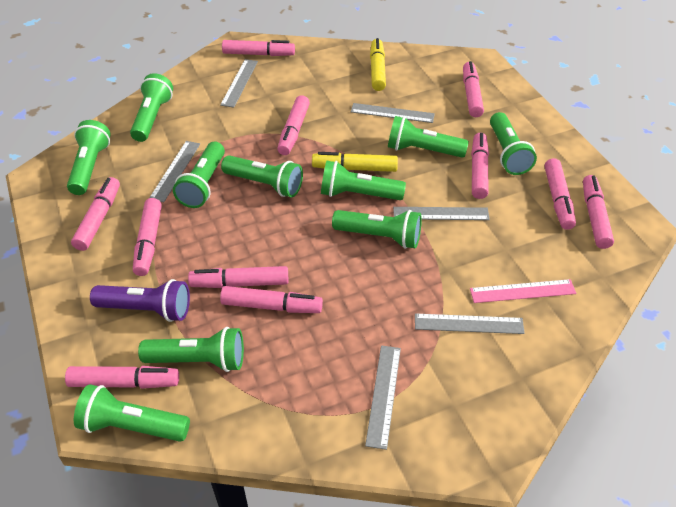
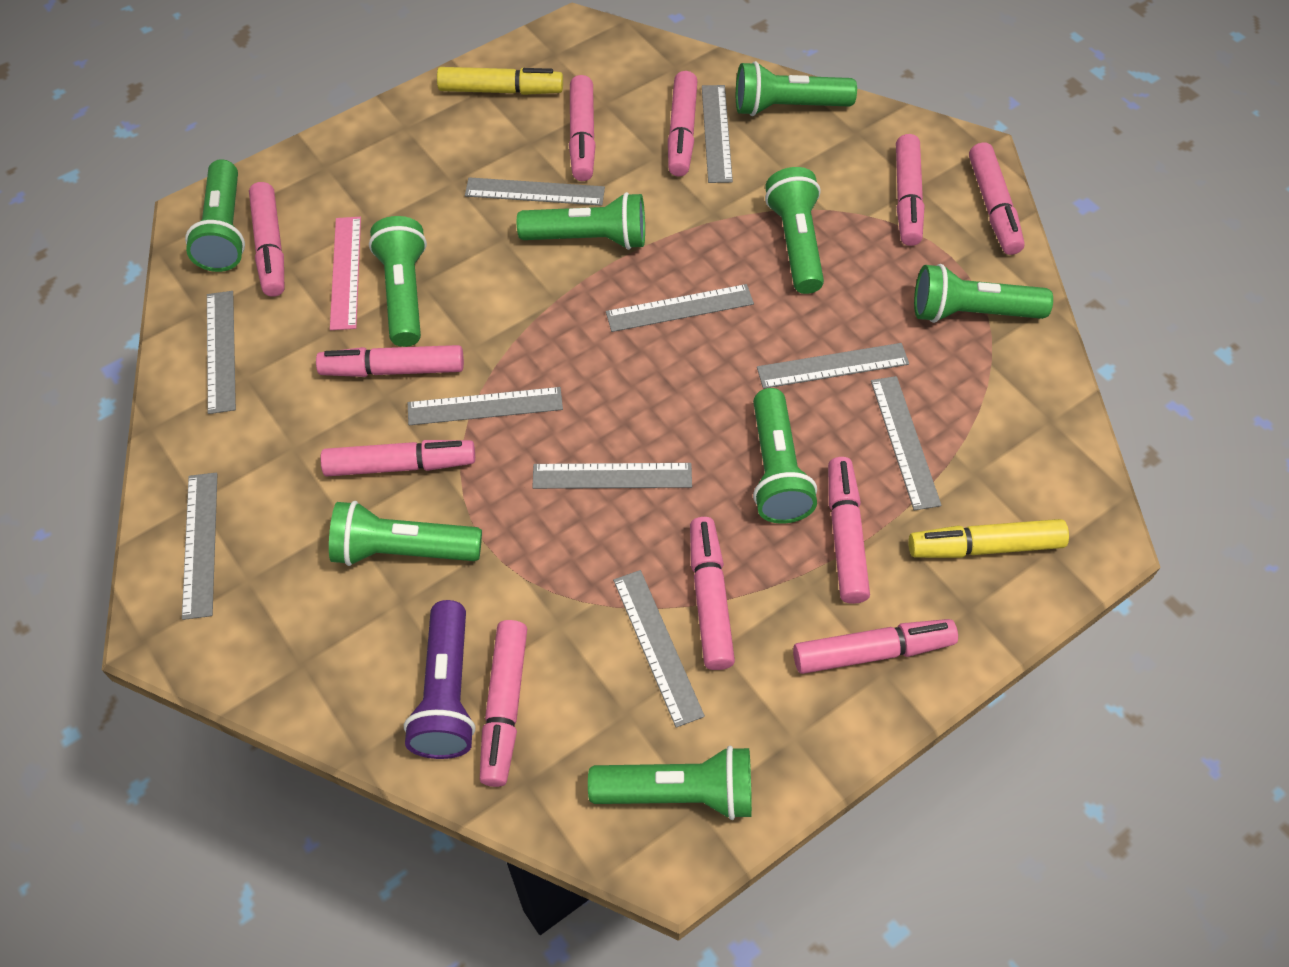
green flashlight: 10 -> 9
grey ruler: 6 -> 10

